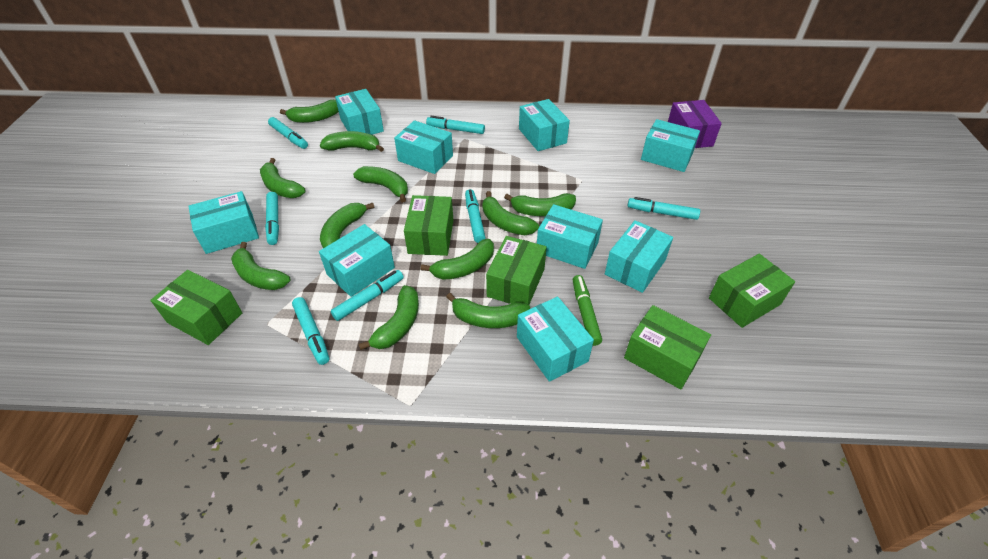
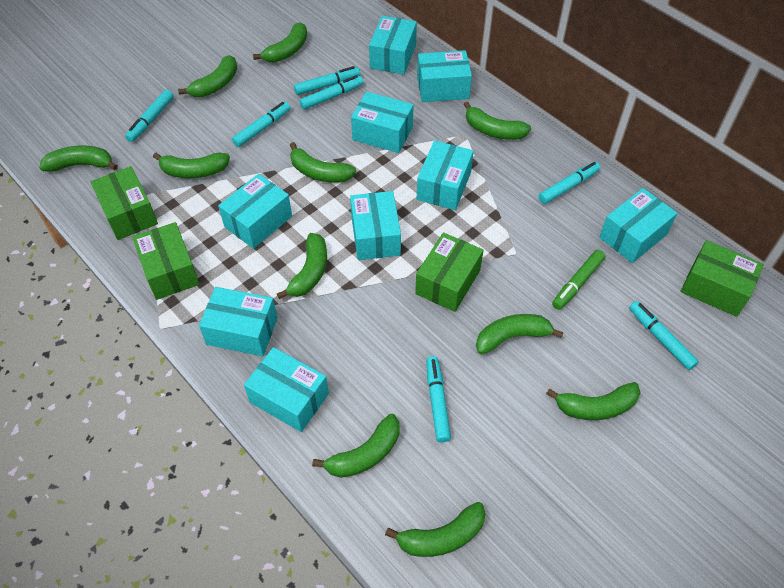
green box: 5 -> 4
purple box: 1 -> 0

